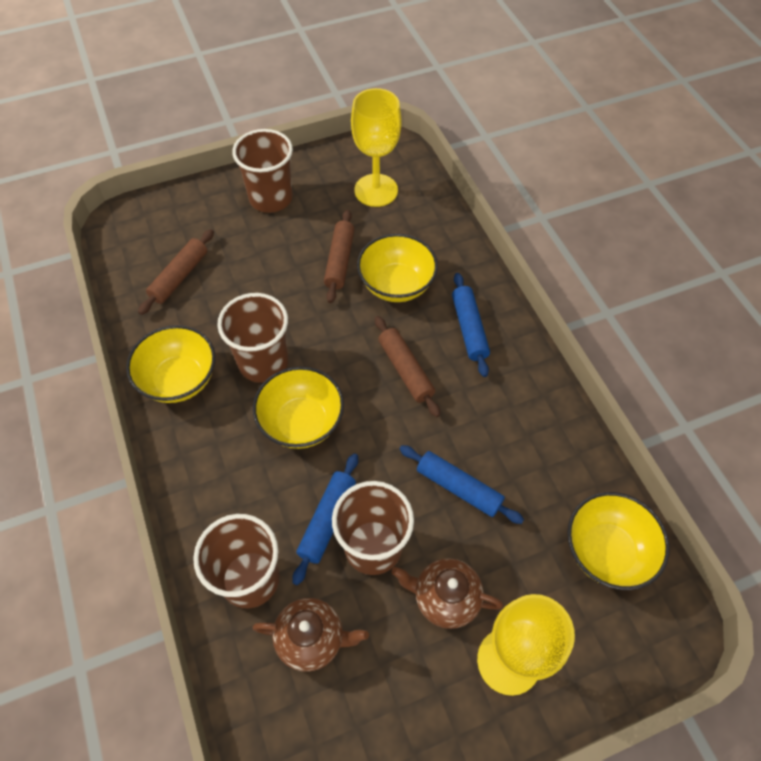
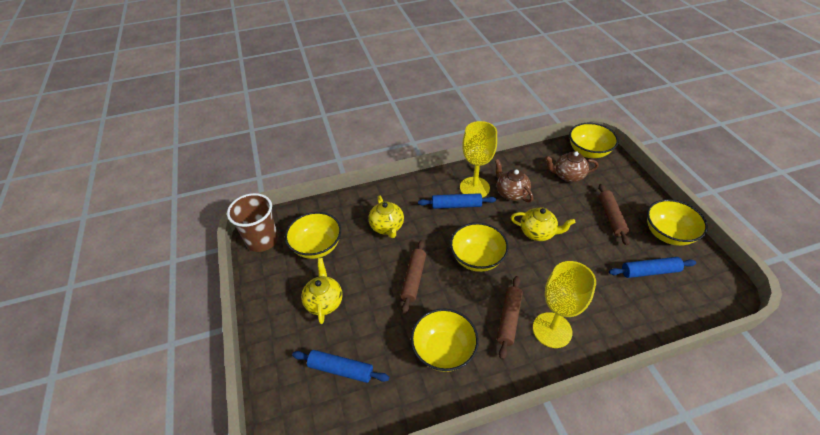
brown cup: 4 -> 1
yellow bowl: 4 -> 5
yellow teapot: 0 -> 3

